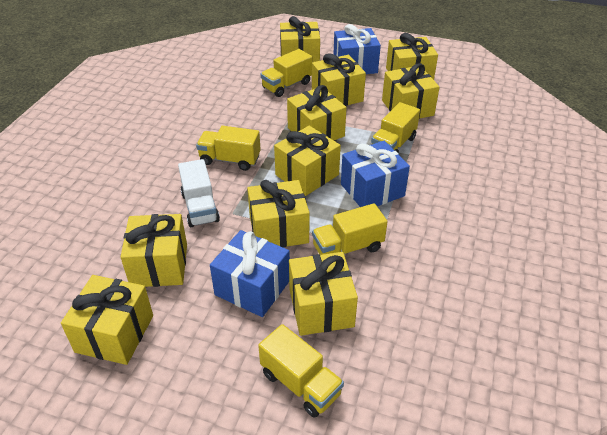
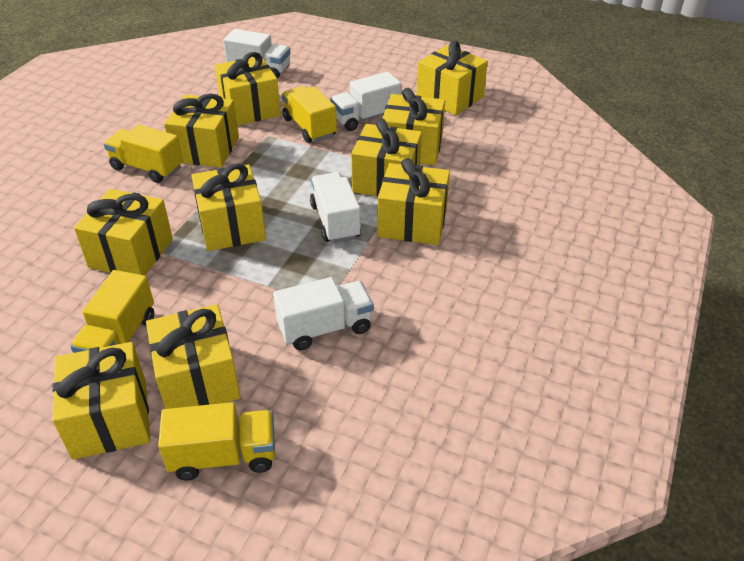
blue gift: 3 -> 0
white truck: 1 -> 4
yellow truck: 5 -> 4

